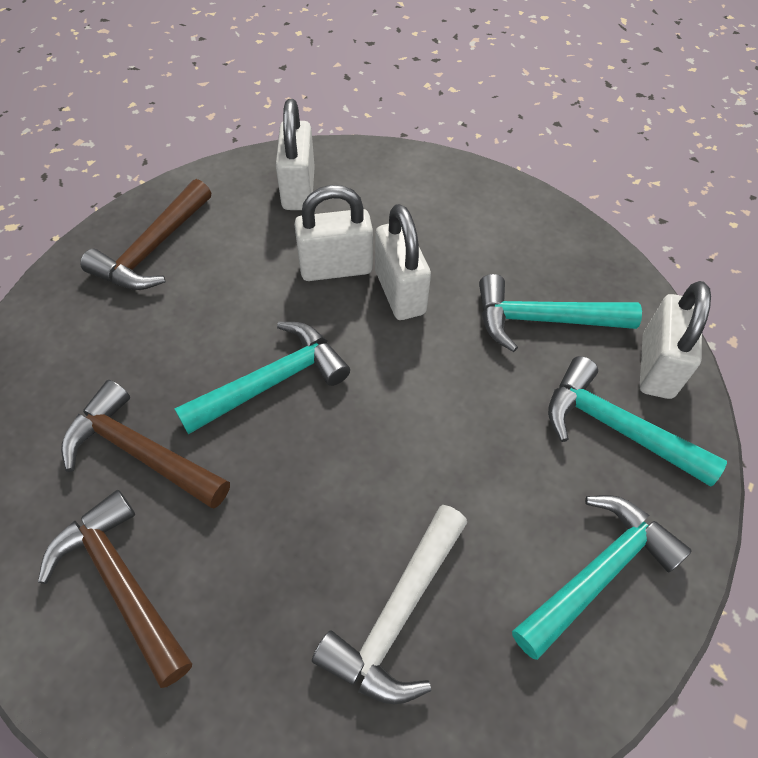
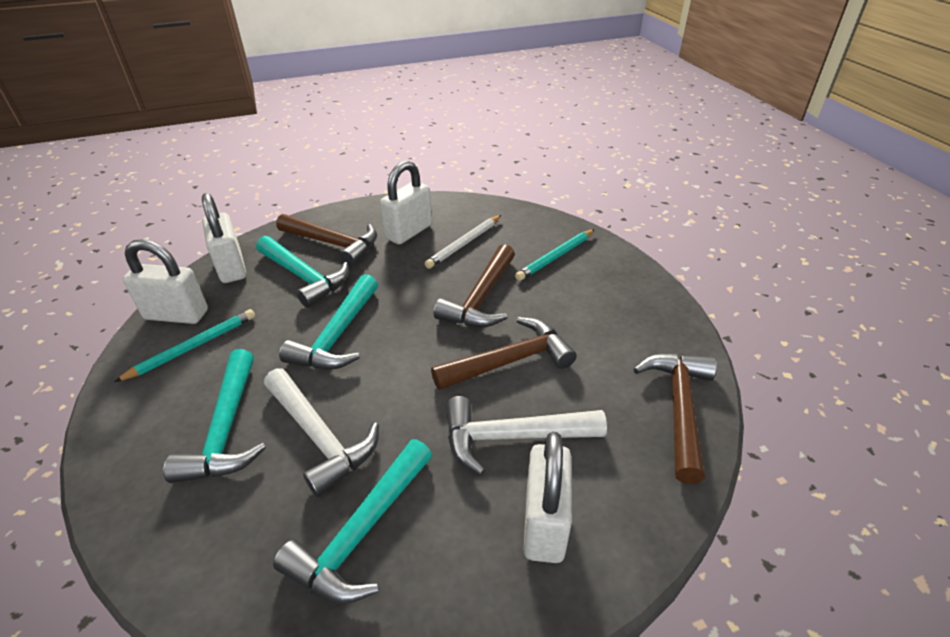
brown hammer: 3 -> 4
turquoise pencil: 0 -> 2
white hammer: 1 -> 2
white pencil: 0 -> 1

